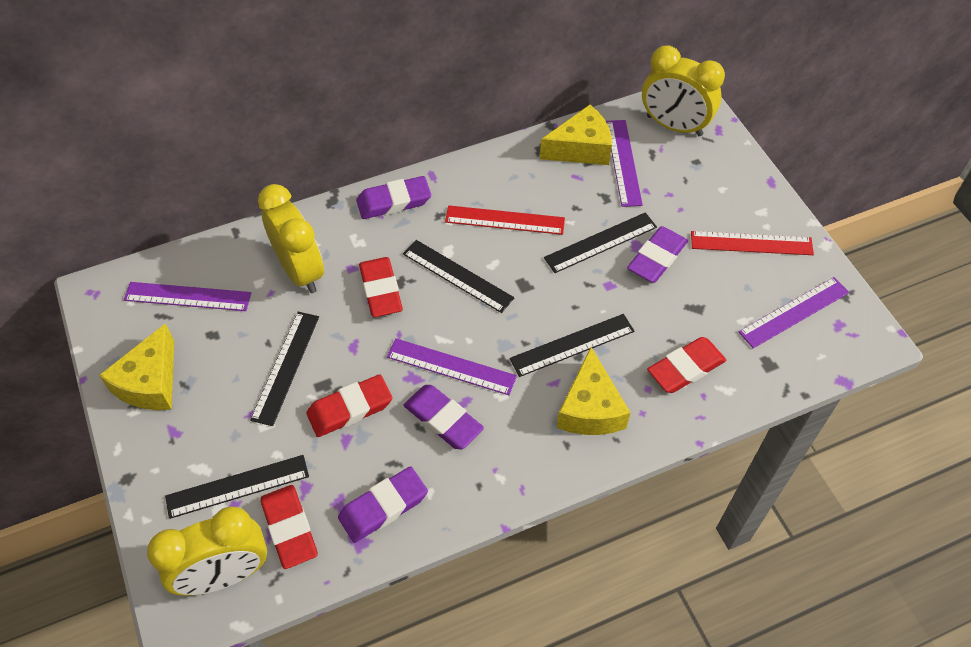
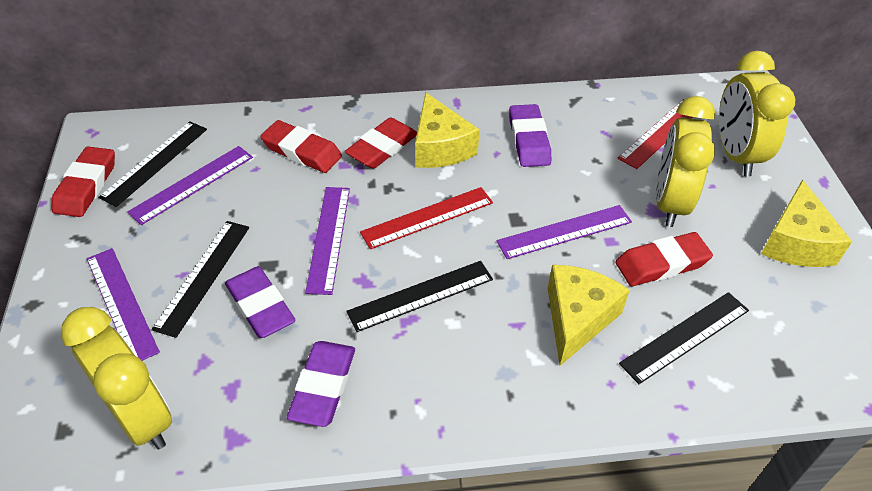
black ruler: 5 -> 4
purple eraser: 4 -> 3

